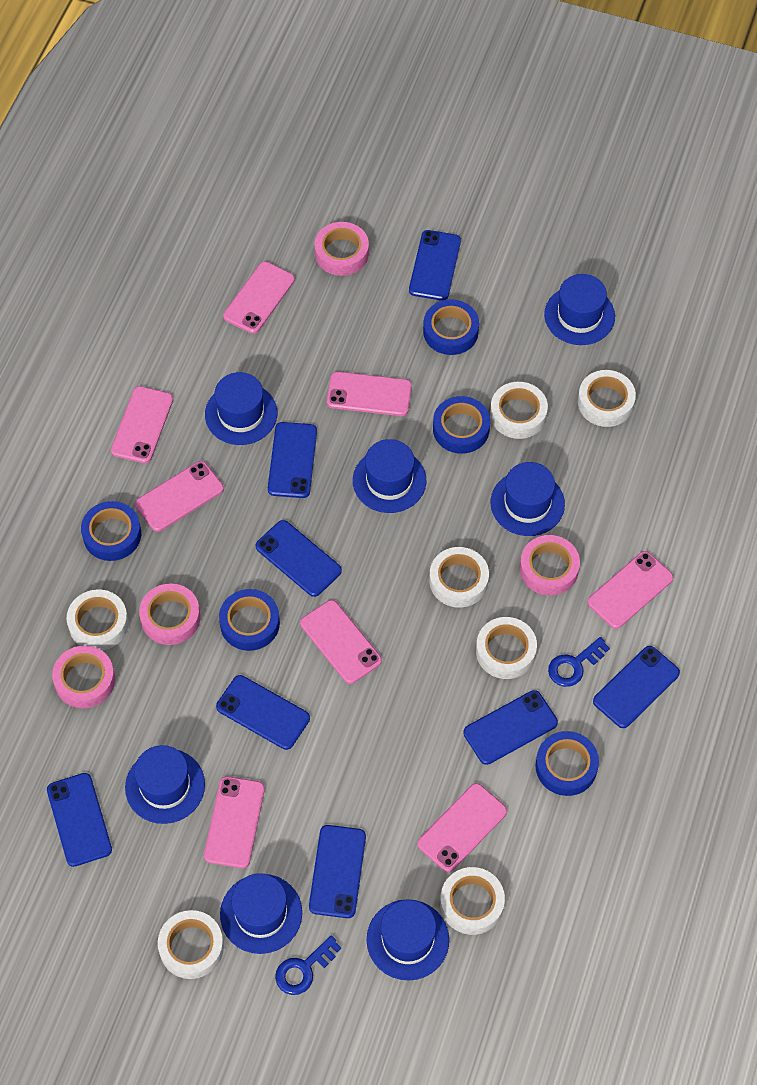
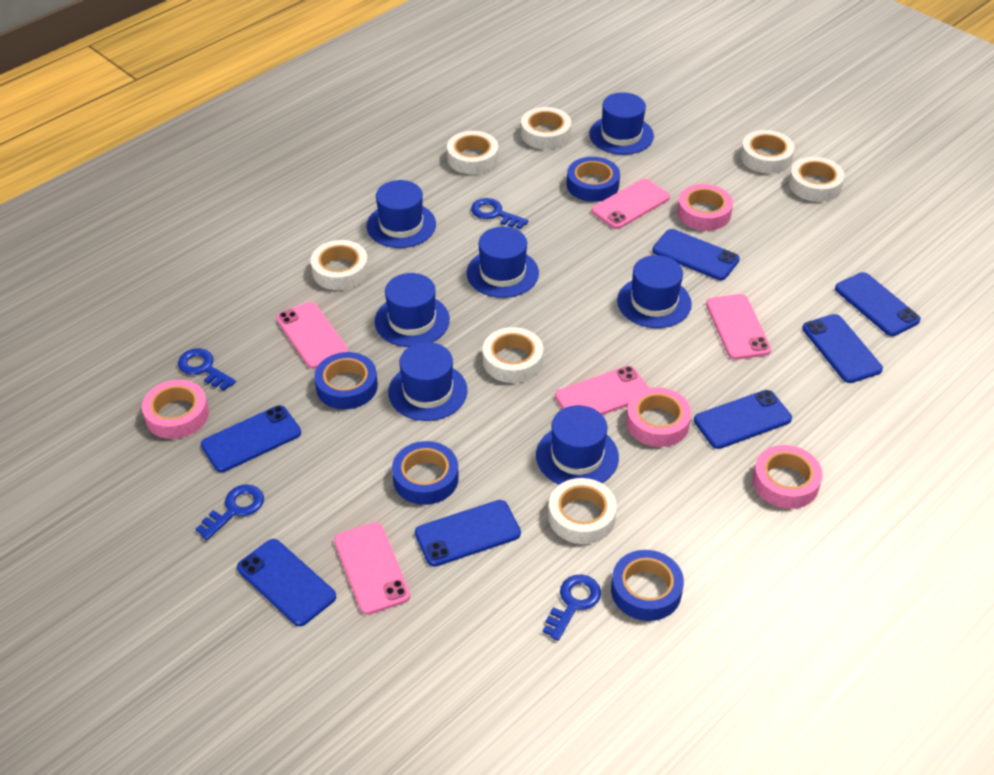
blue key: 2 -> 4
blue phone: 8 -> 7
blue tape: 5 -> 4
pink phone: 8 -> 5

